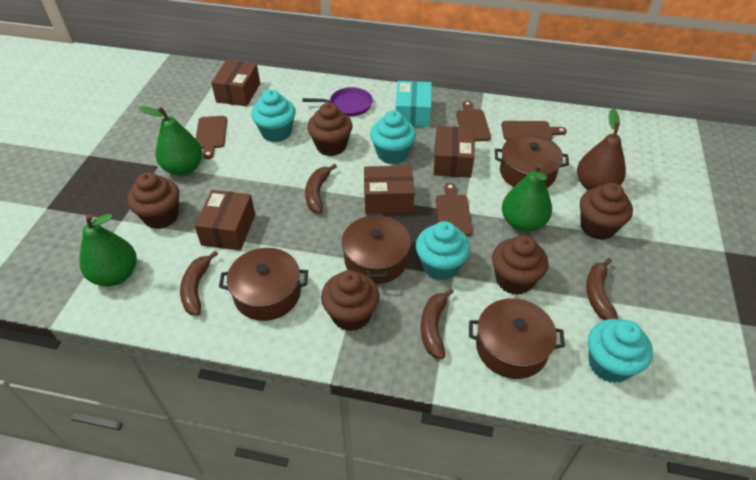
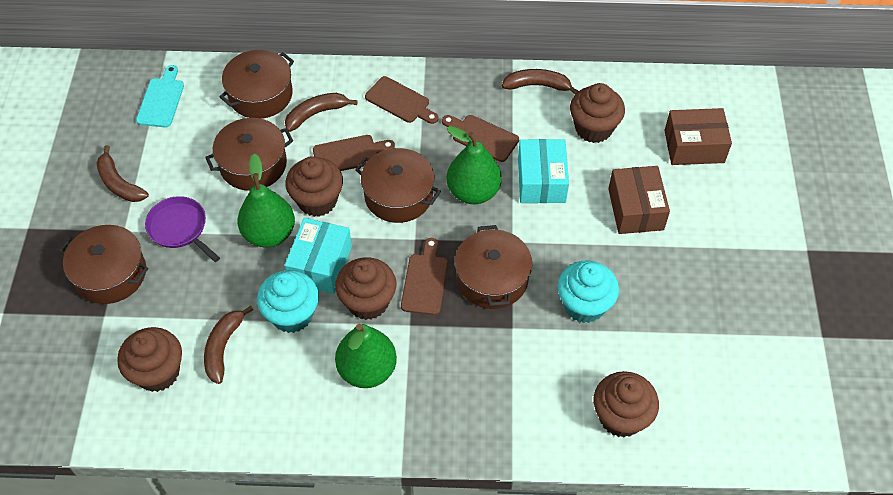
brown box: 4 -> 2
brown pear: 1 -> 0
brown pot: 4 -> 5
turquoise box: 1 -> 2
turquoise cupcake: 4 -> 2
turquoise cutting board: 0 -> 1

